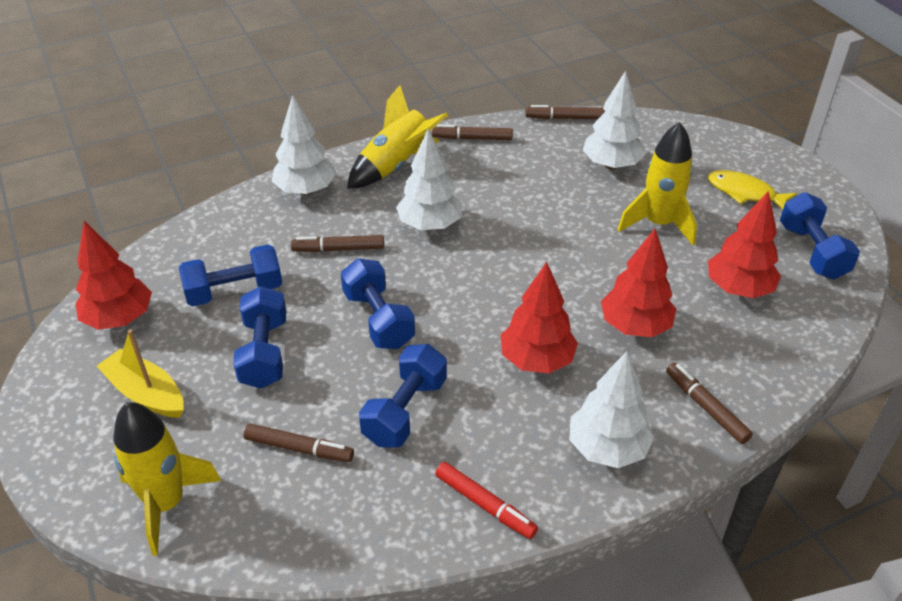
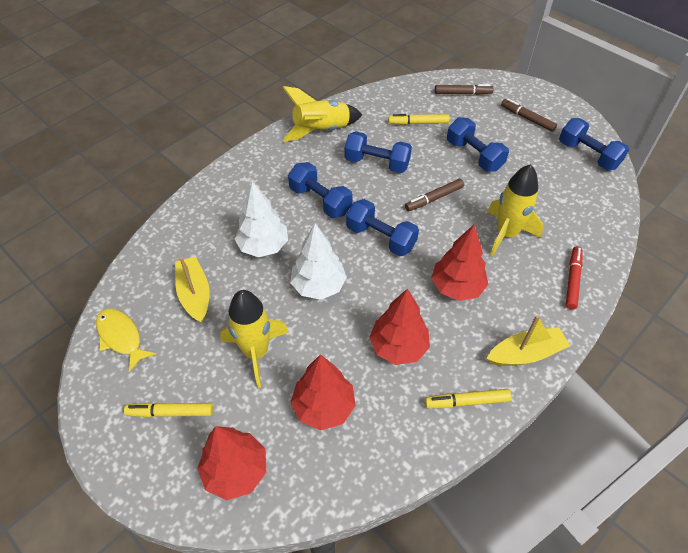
brown marker: 5 -> 3
white tree: 4 -> 2
yellow boat: 1 -> 2
yellow marker: 0 -> 3

